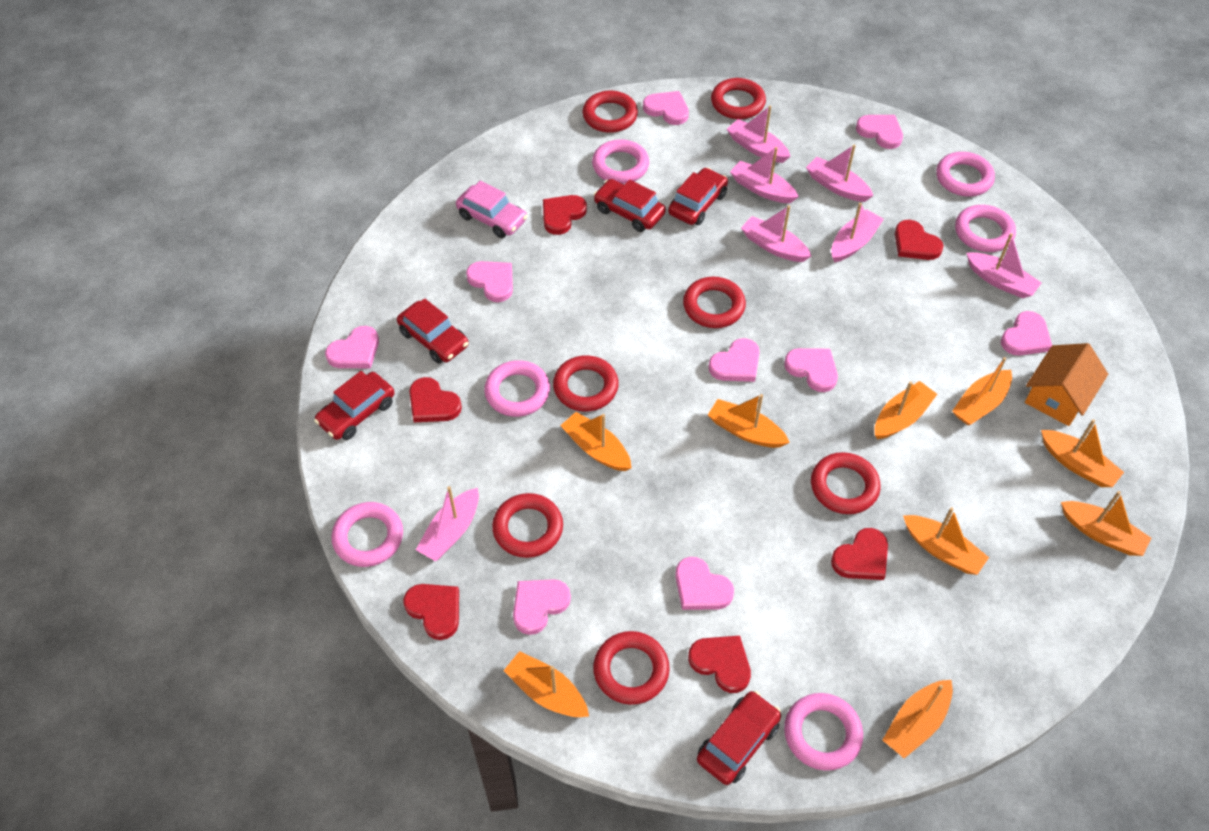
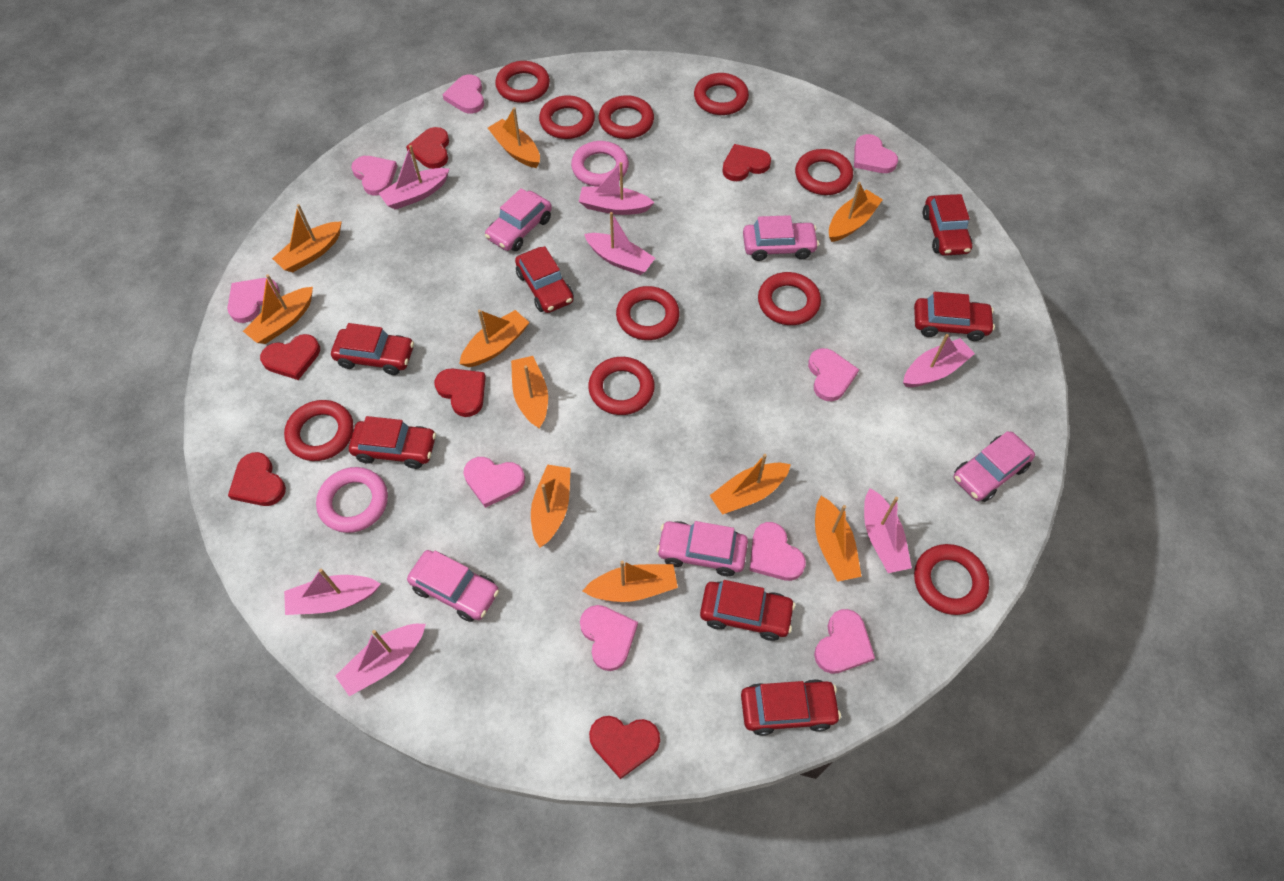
orange boat: 9 -> 10
orange house: 1 -> 0
pink car: 1 -> 5
pink ring: 6 -> 2
red car: 5 -> 7
red ring: 7 -> 10

